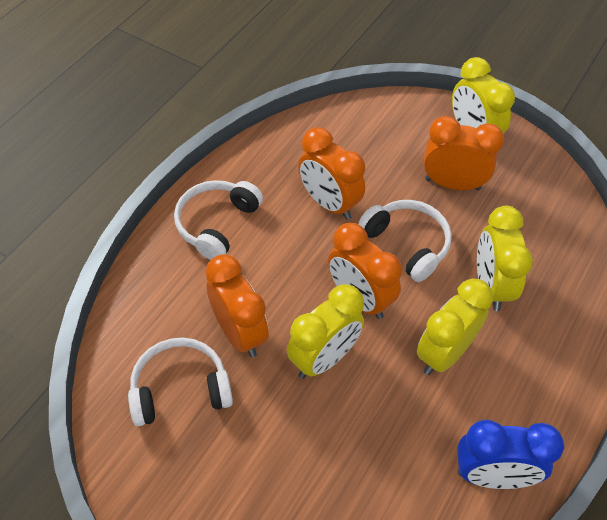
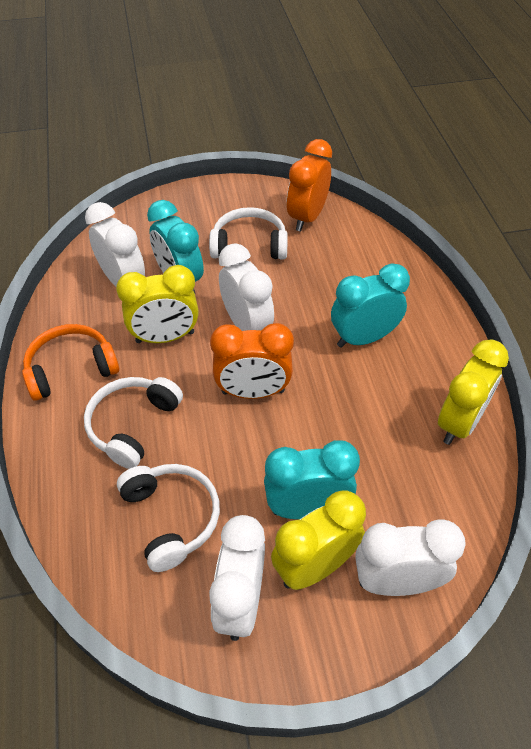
blue clock: 1 -> 0
orange clock: 4 -> 2
orange headphones: 0 -> 1
turquoise clock: 0 -> 3
white clock: 0 -> 4
yellow clock: 4 -> 3

